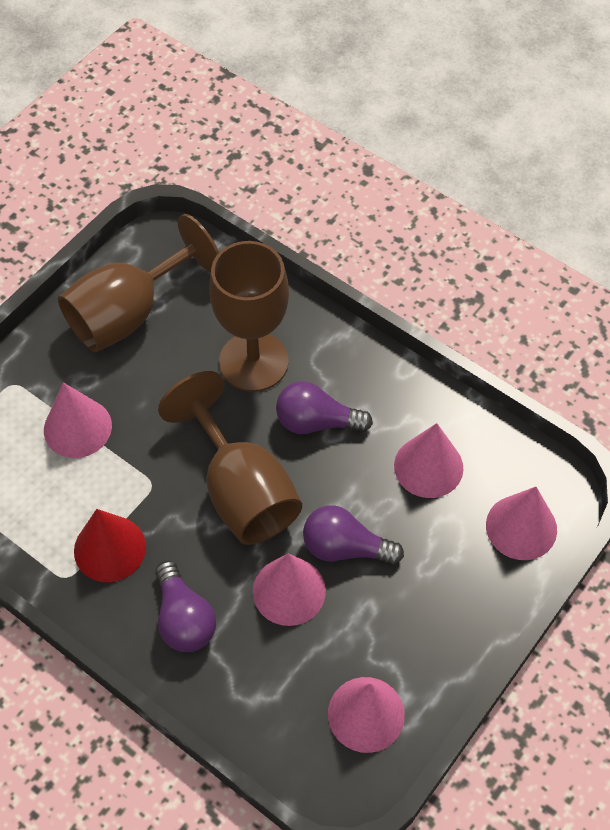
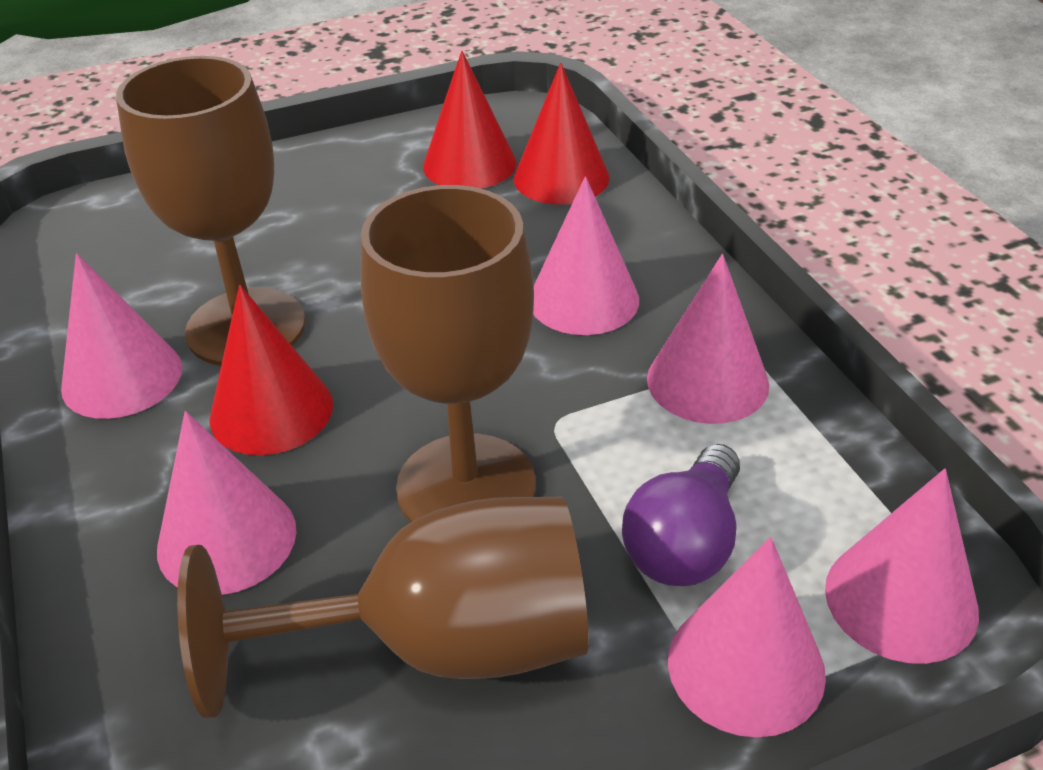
pink cone: 5 -> 6
purple light bulb: 3 -> 1
red cone: 1 -> 3

